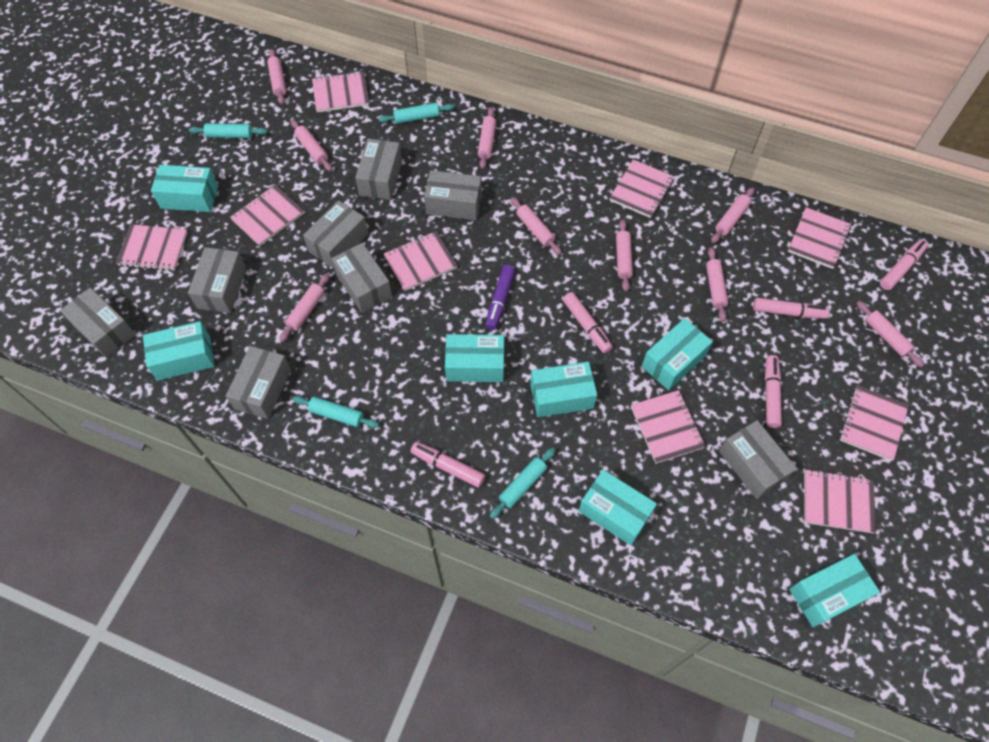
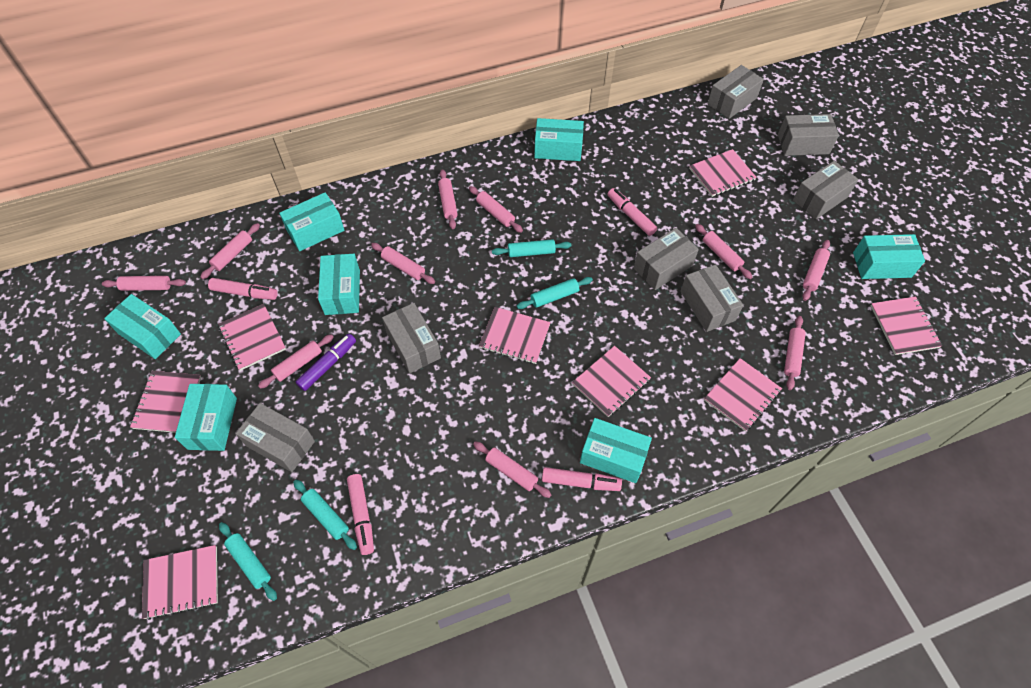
grey box: 8 -> 7
pink marker: 5 -> 4
pink notebook: 9 -> 8
pink rolling pin: 9 -> 10

